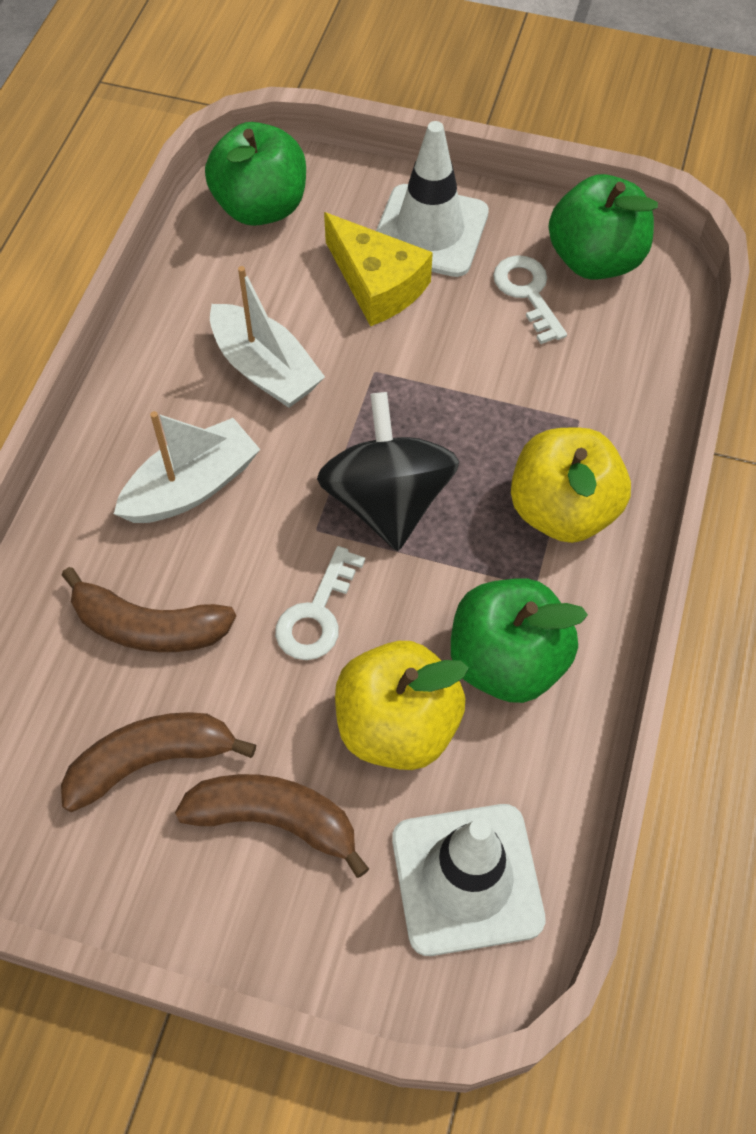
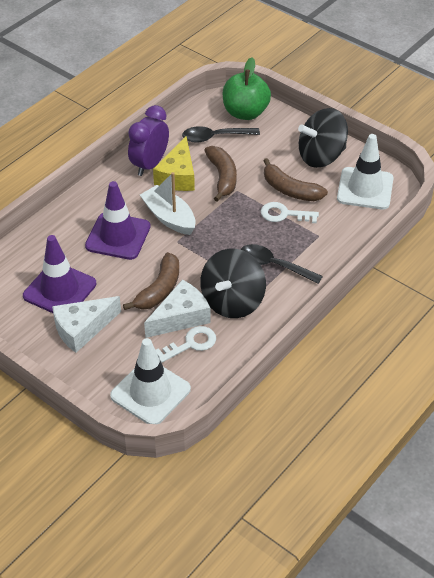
black spinning top: 1 -> 2
black spoon: 0 -> 2
green apple: 3 -> 1
purple clock: 0 -> 1
purple traffic cone: 0 -> 2
white boat: 2 -> 1
white cheese: 0 -> 2
yellow apple: 2 -> 0

